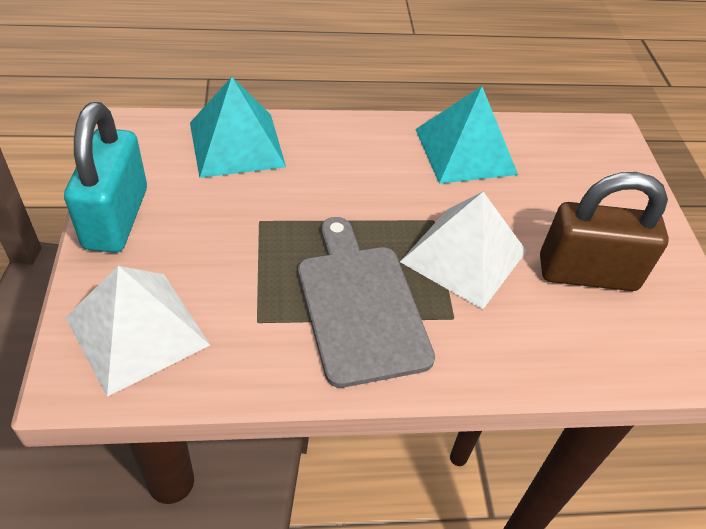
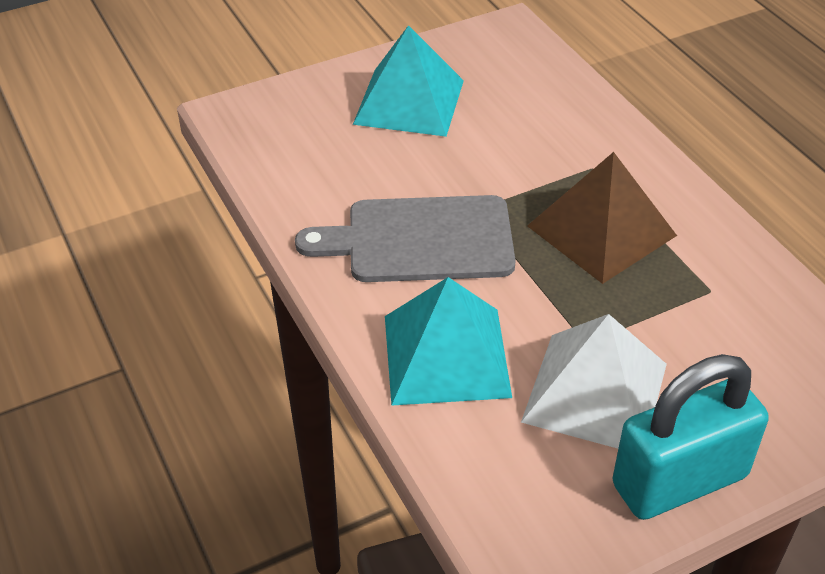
brown padlock: 1 -> 0
brown pyramid: 0 -> 1
white pyramid: 2 -> 1

